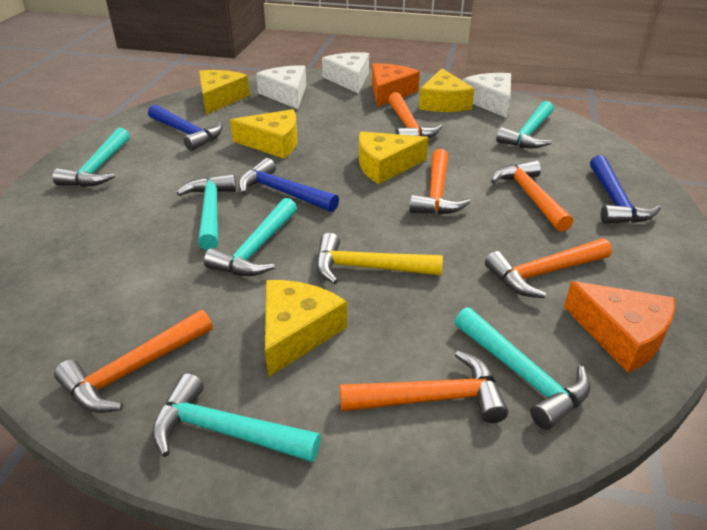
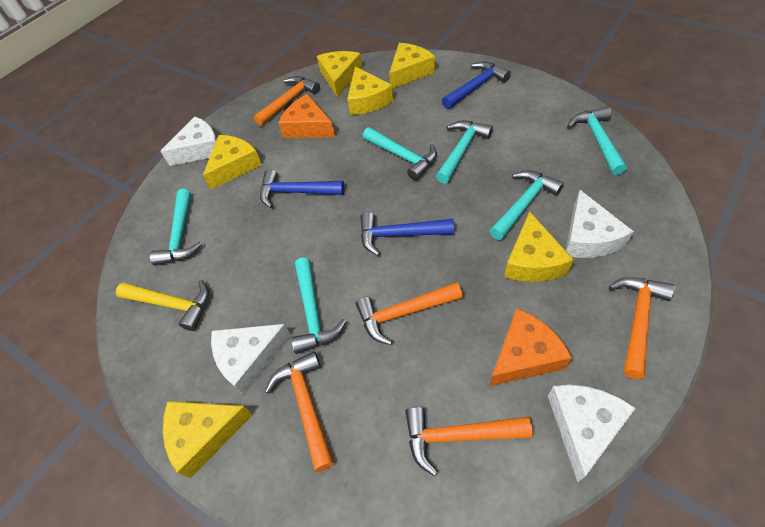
orange hammer: 6 -> 5
white cheese: 3 -> 4
yellow cheese: 5 -> 6

